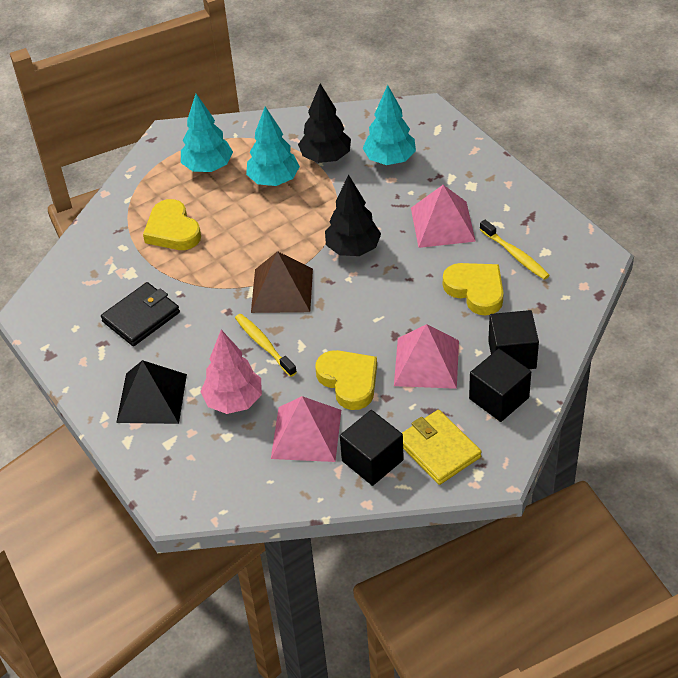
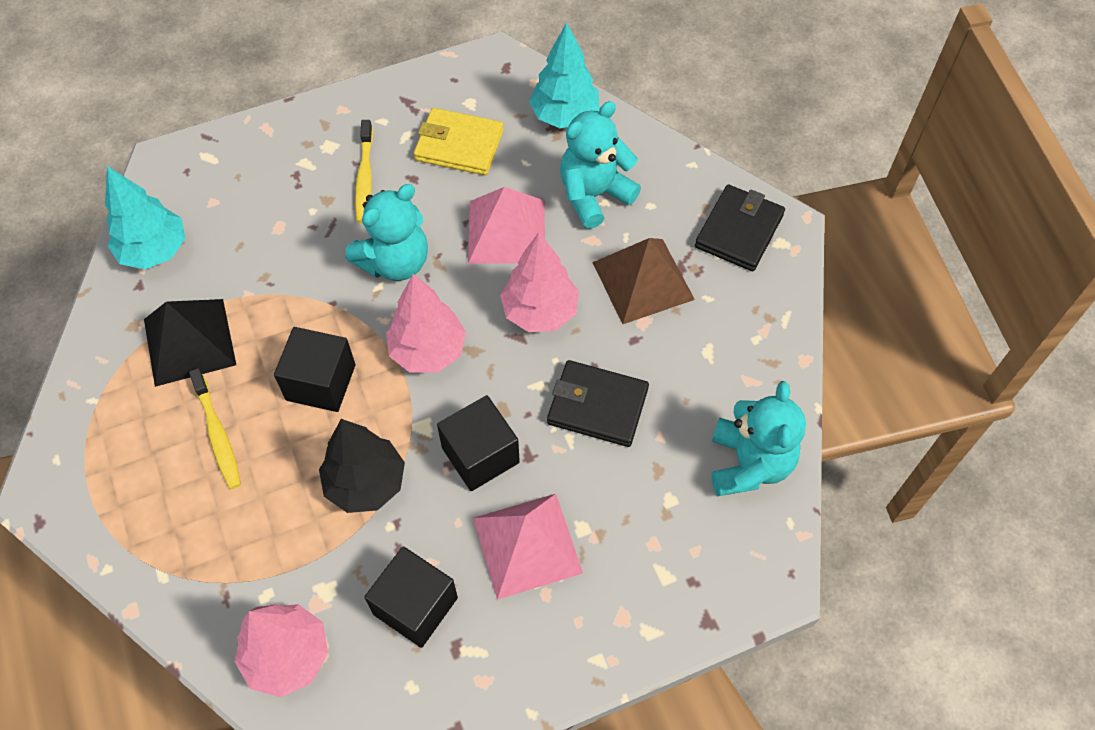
black tree: 2 -> 1
black wallet: 1 -> 2
pink pyramid: 3 -> 2
pink tree: 1 -> 3
turquoise teddy bear: 0 -> 3
turquoise tree: 3 -> 2
yellow heart: 3 -> 0

